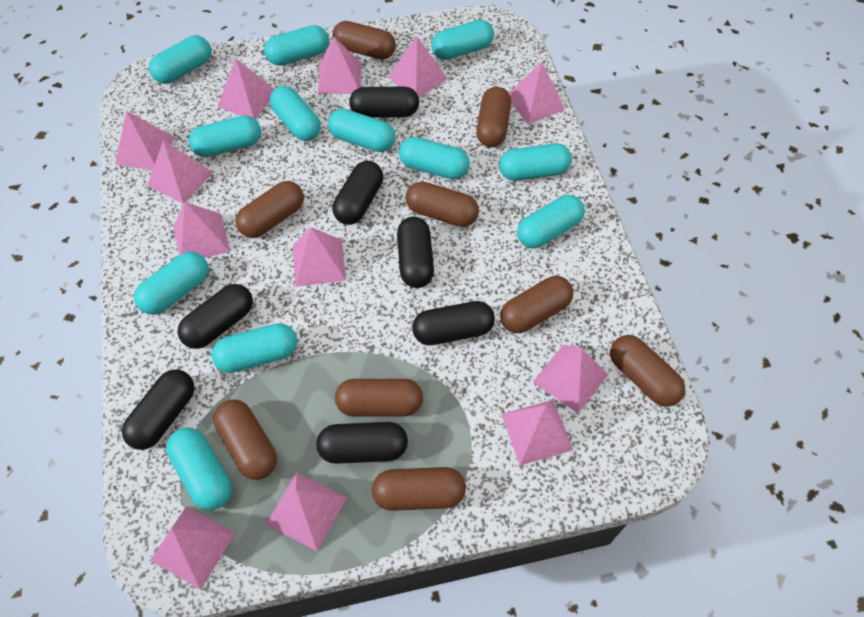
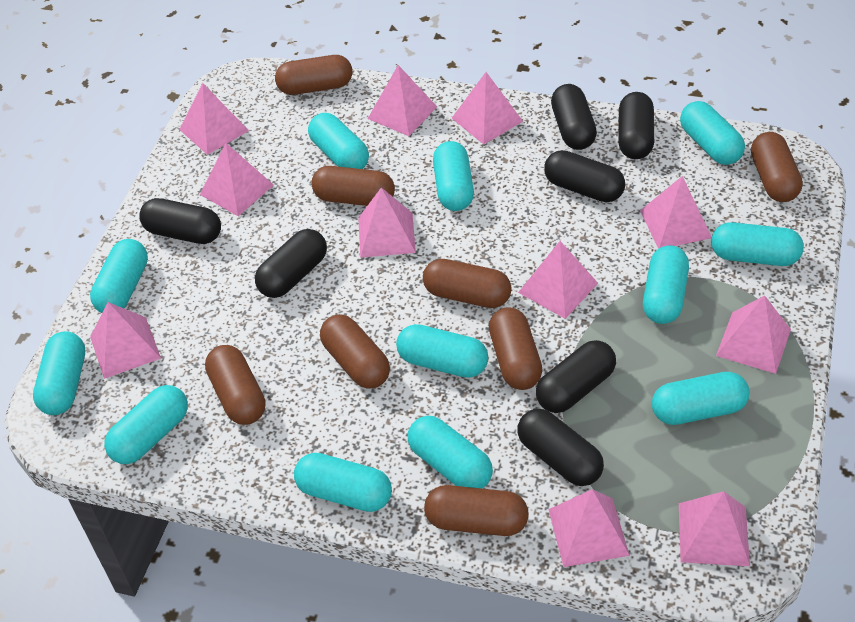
brown capsule: 9 -> 8
pink pyramid: 12 -> 11

